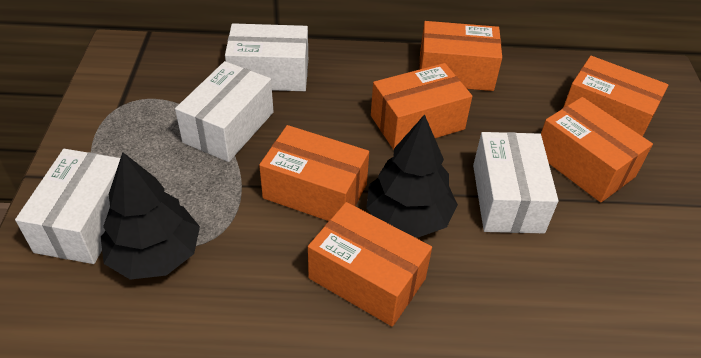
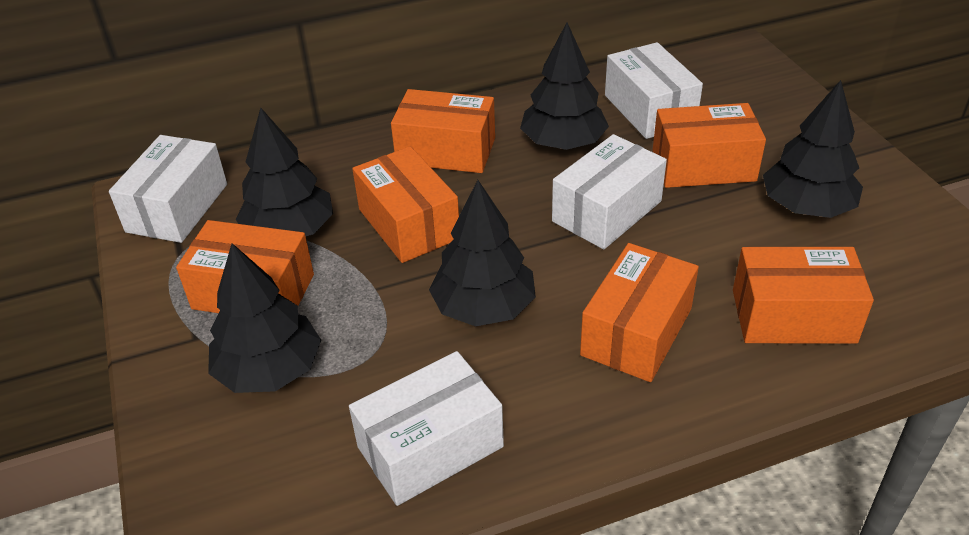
black tree: 2 -> 5

